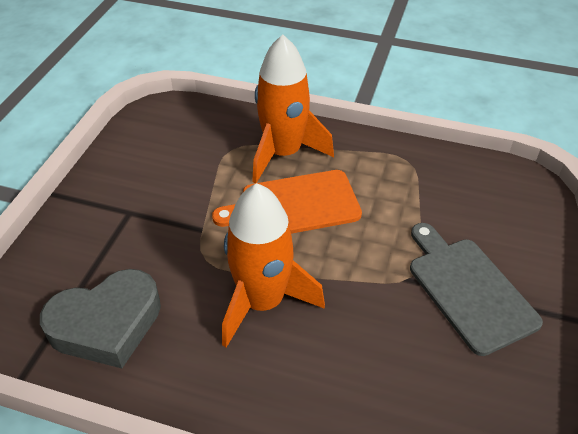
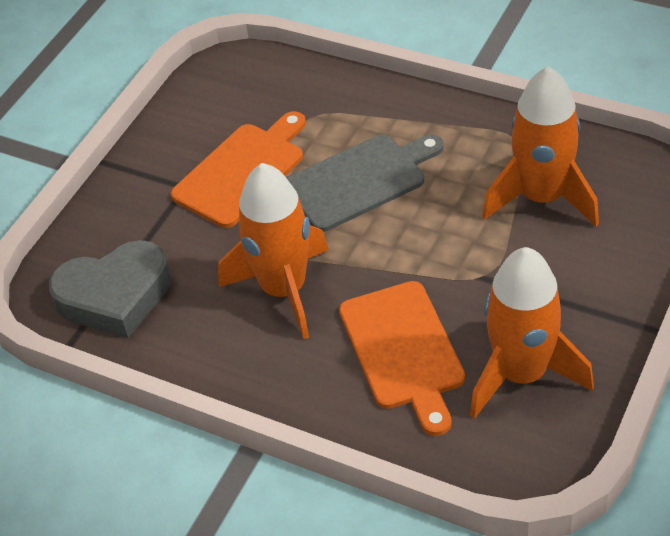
orange cutting board: 1 -> 2
orange rocket: 2 -> 3

